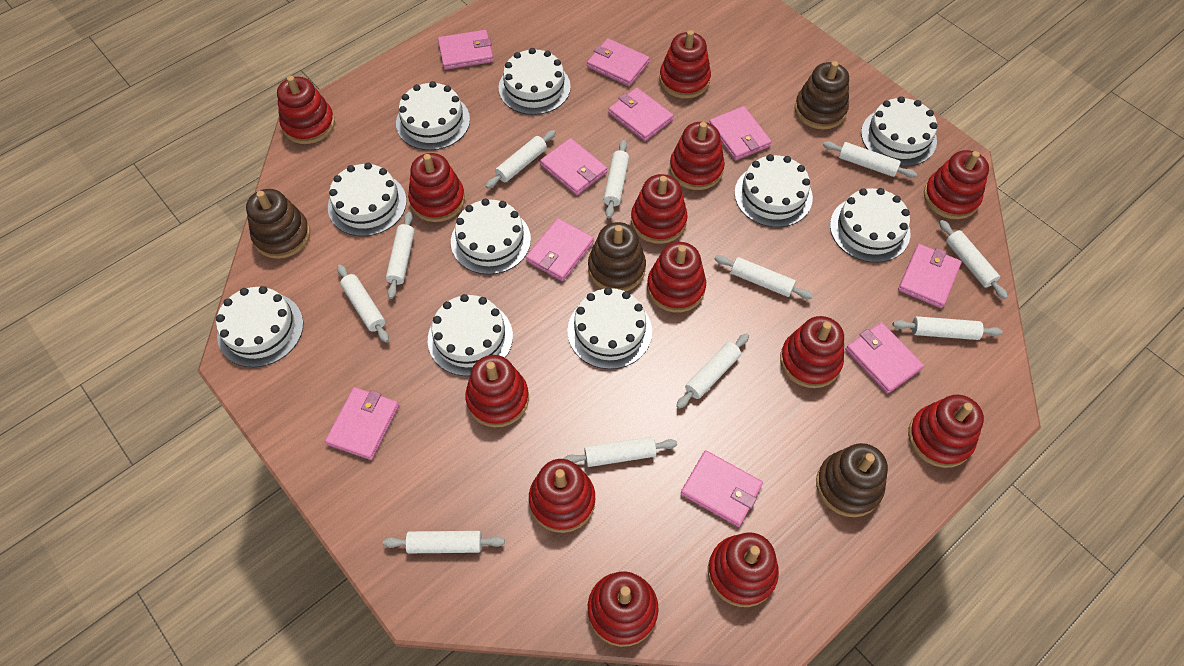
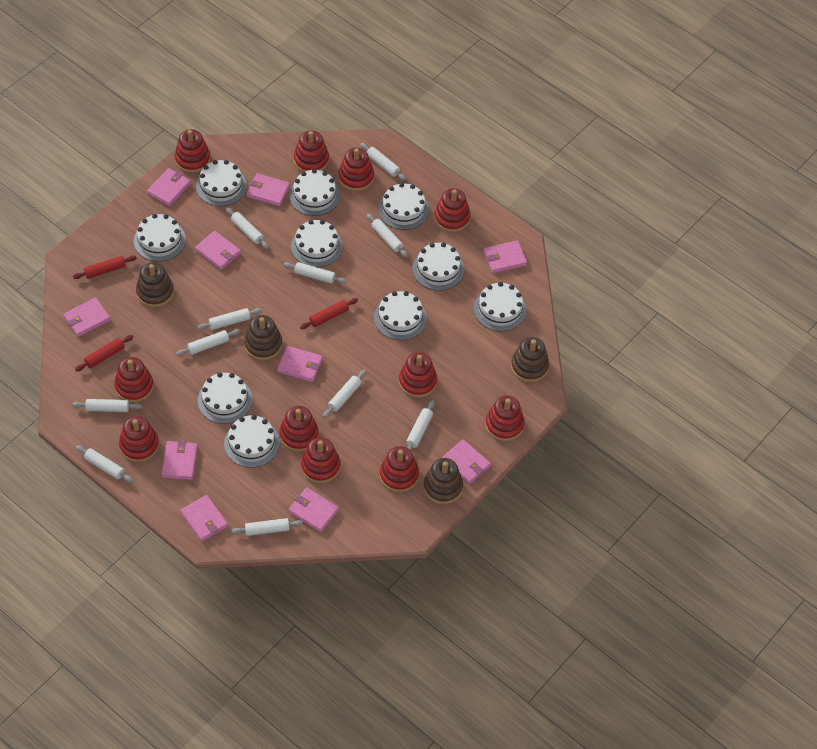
red rolling pin: 0 -> 3
red stacking toy: 13 -> 11

